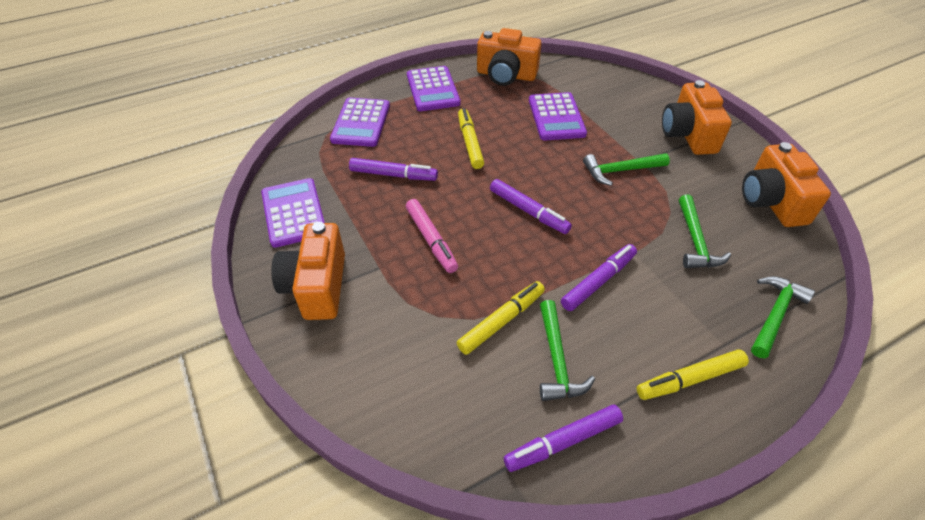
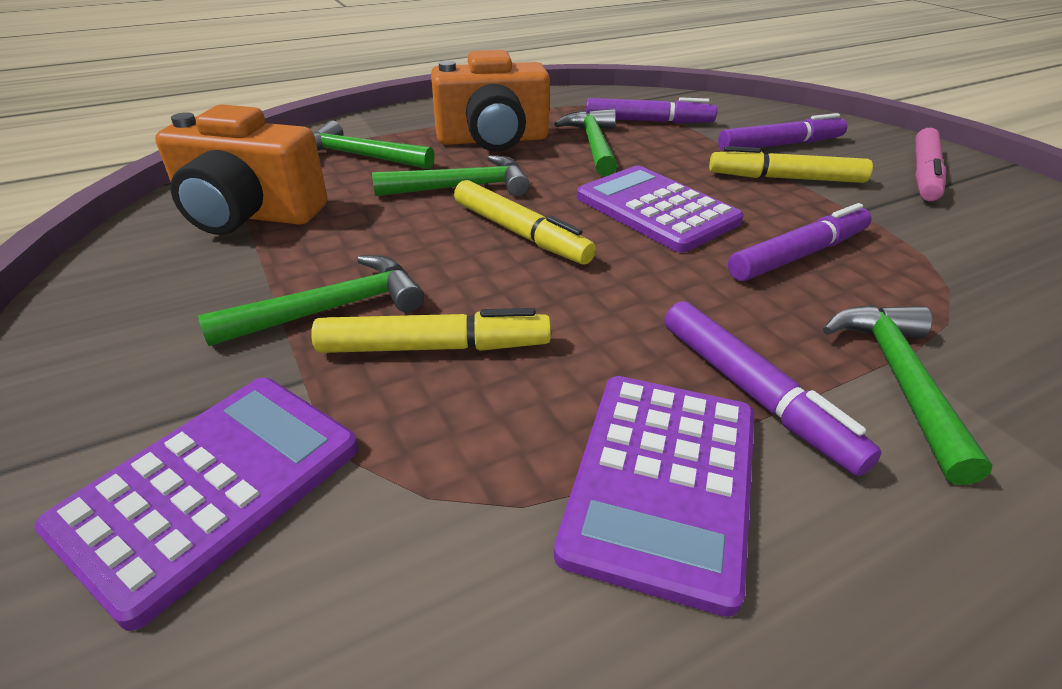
green hammer: 4 -> 5
orange camera: 4 -> 2
purple calculator: 4 -> 3

